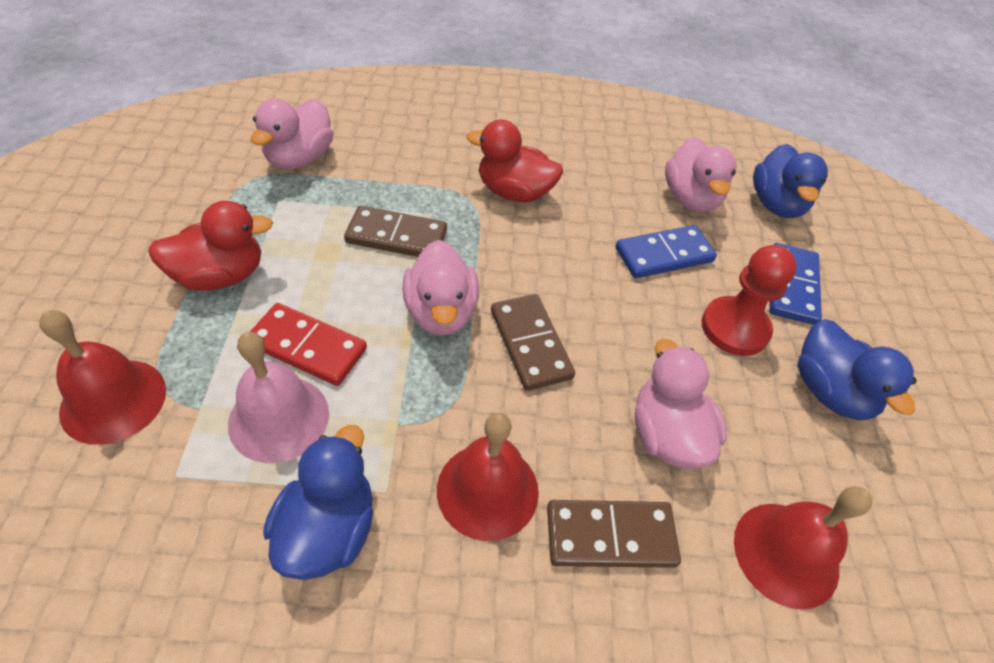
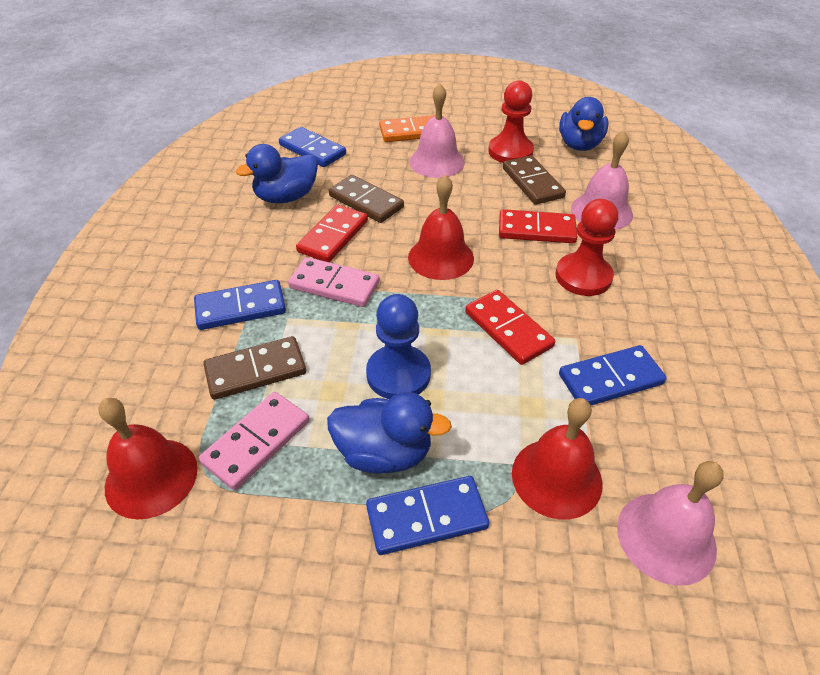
blue domino: 2 -> 4
blue pawn: 0 -> 1
orange domino: 0 -> 1
pink bell: 1 -> 3
pink domino: 0 -> 2
pink duck: 4 -> 0
red domino: 1 -> 3
red duck: 2 -> 0
red pawn: 1 -> 2

